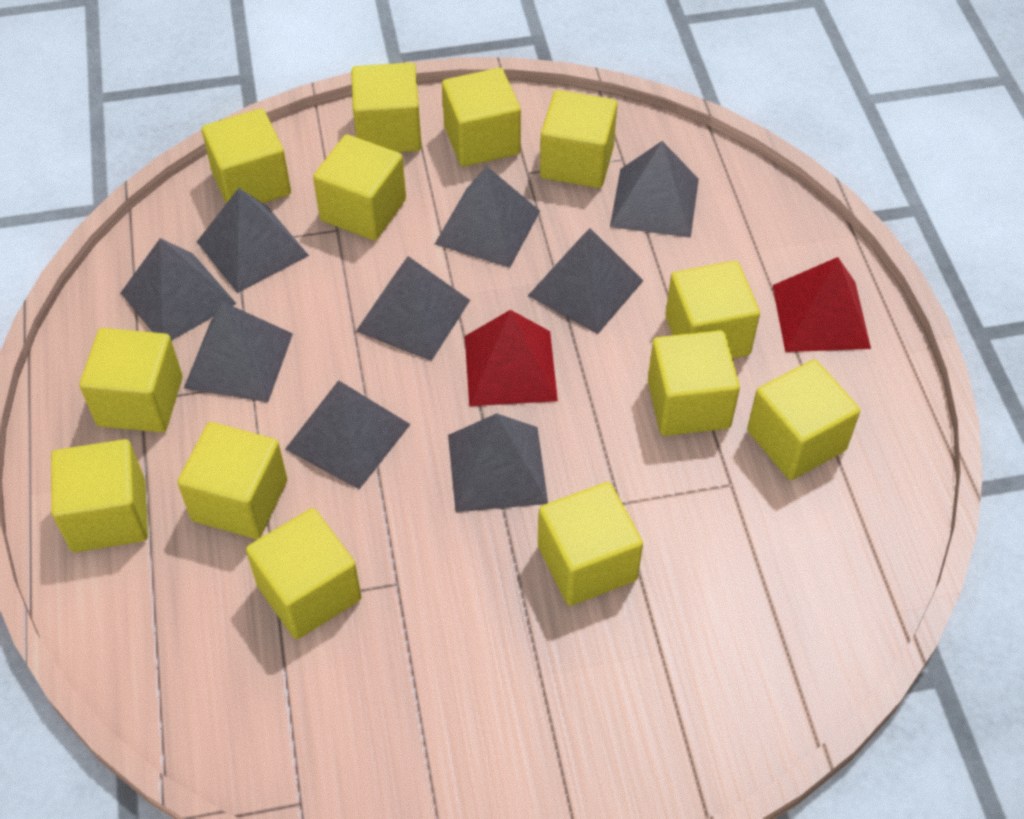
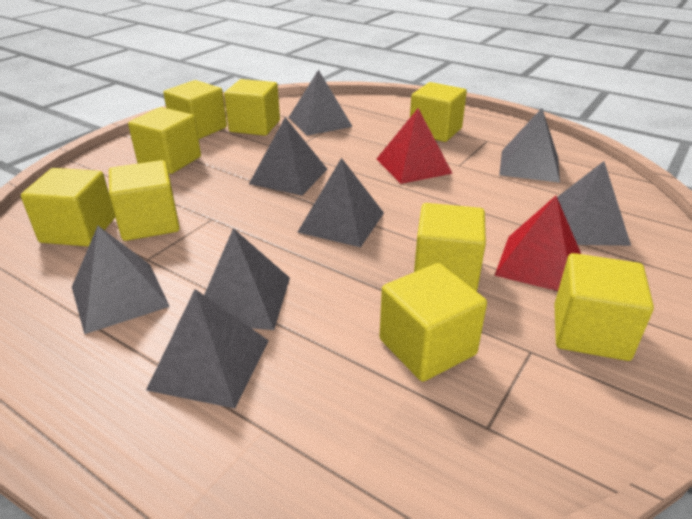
grey pyramid: 9 -> 8
yellow cube: 13 -> 9

